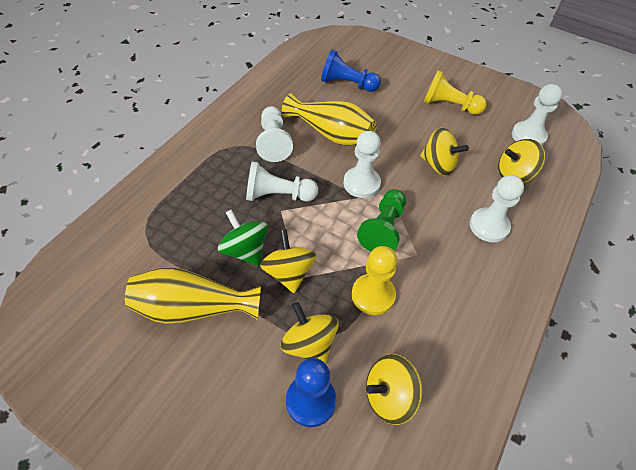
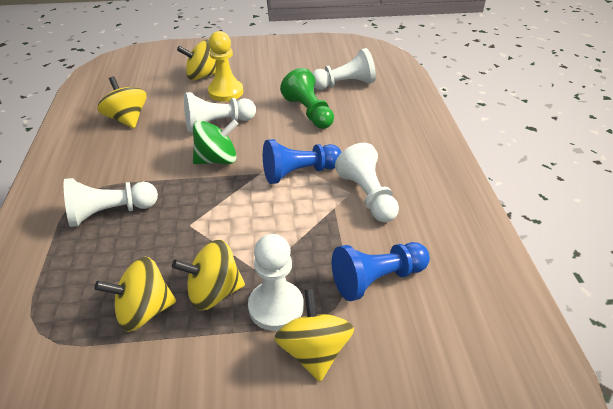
yellow pawn: 2 -> 1
yellow vase: 2 -> 0

